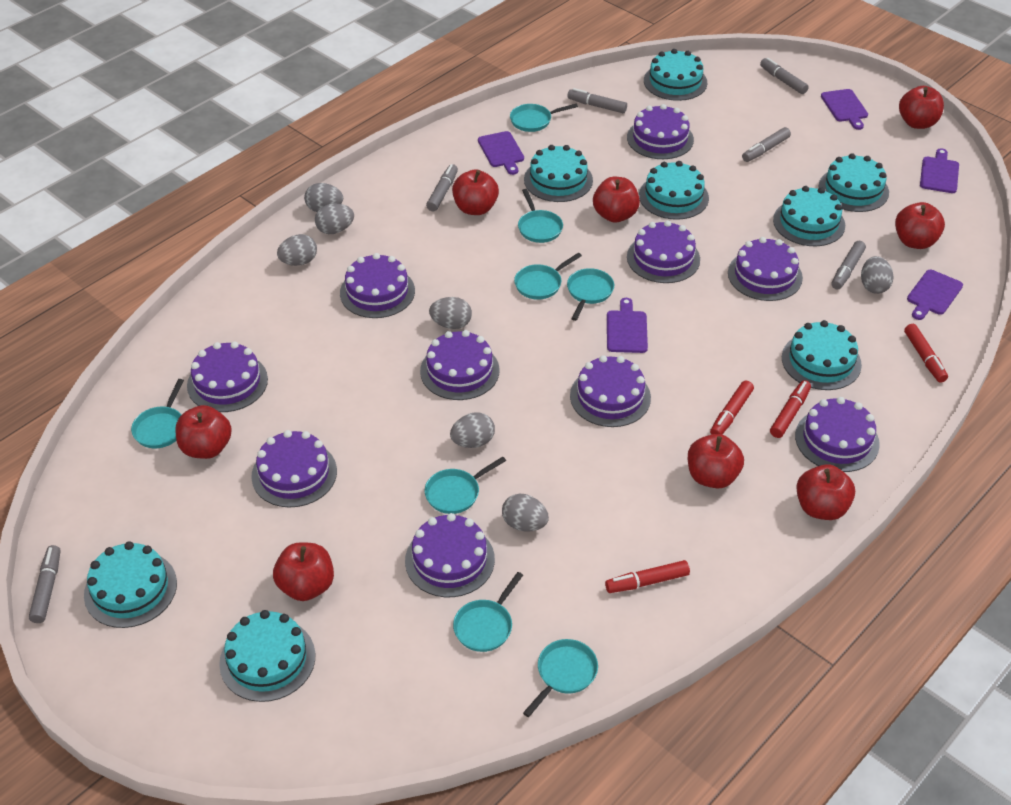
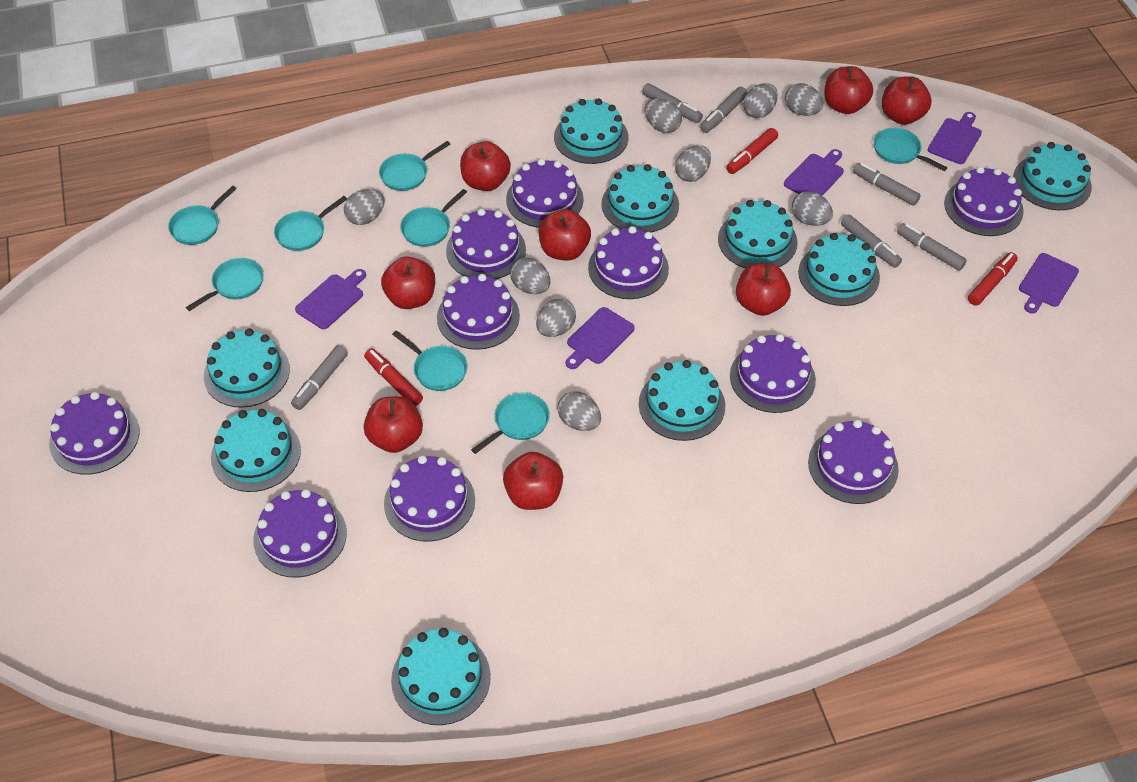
grey egg: 7 -> 9
red marker: 4 -> 3
turquoise cake: 8 -> 9

